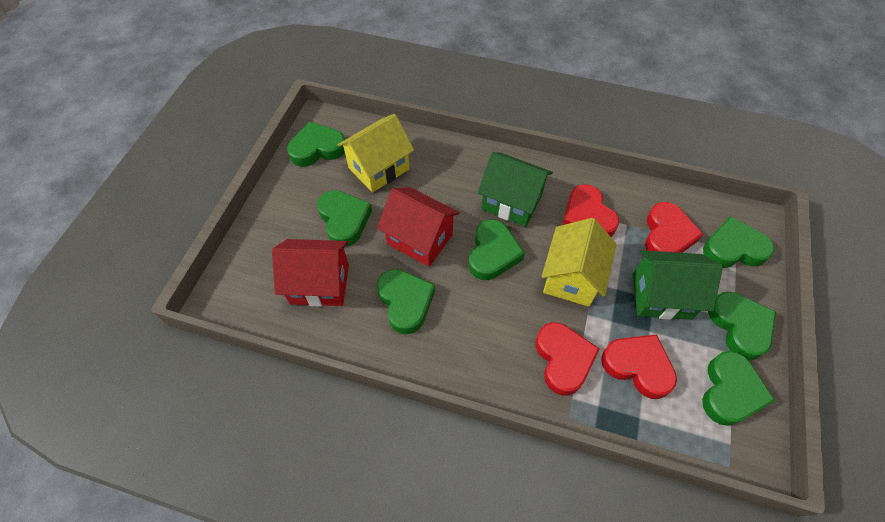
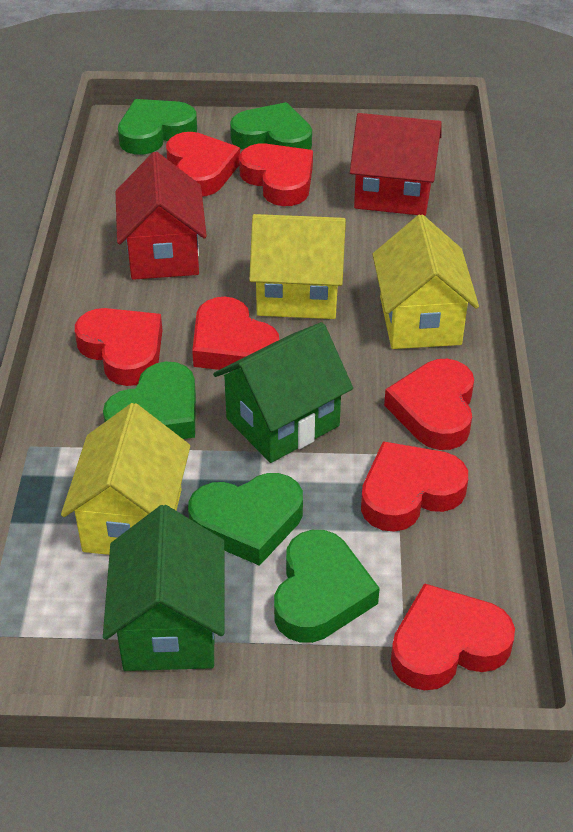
green heart: 7 -> 5
red heart: 4 -> 7
yellow house: 2 -> 3

